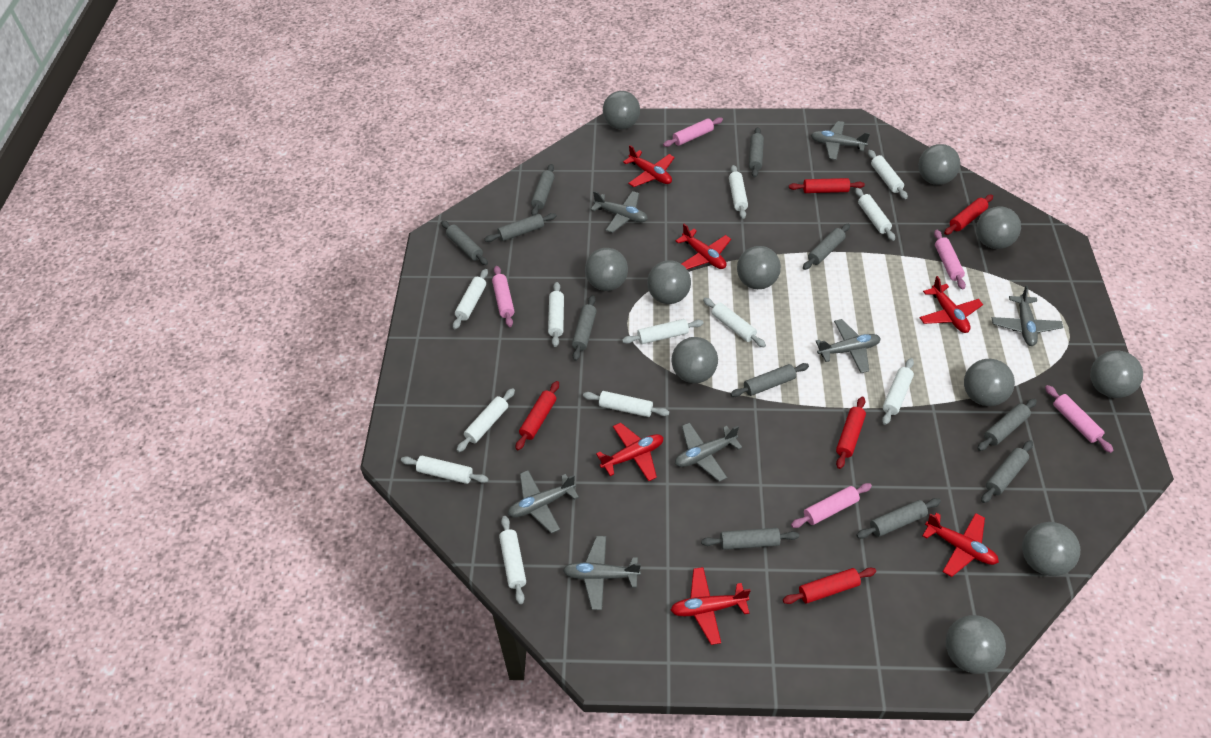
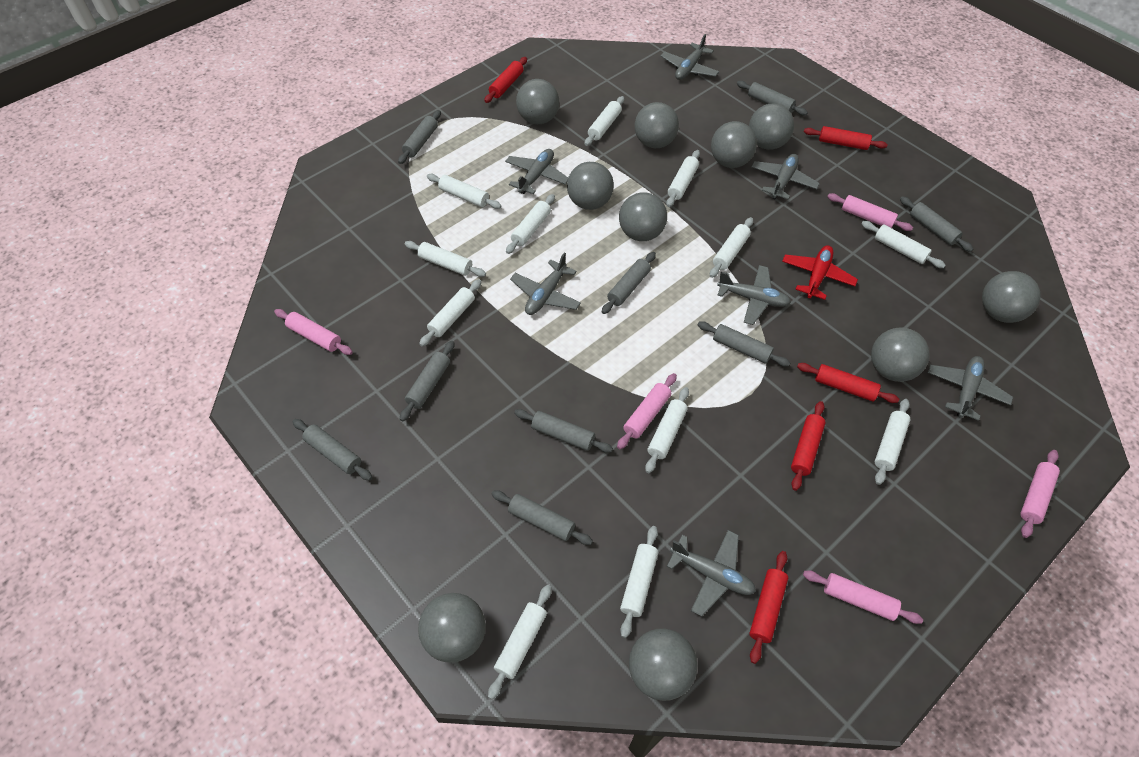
grey ball: 11 -> 10
grey rolling pin: 11 -> 9
red plane: 6 -> 1

